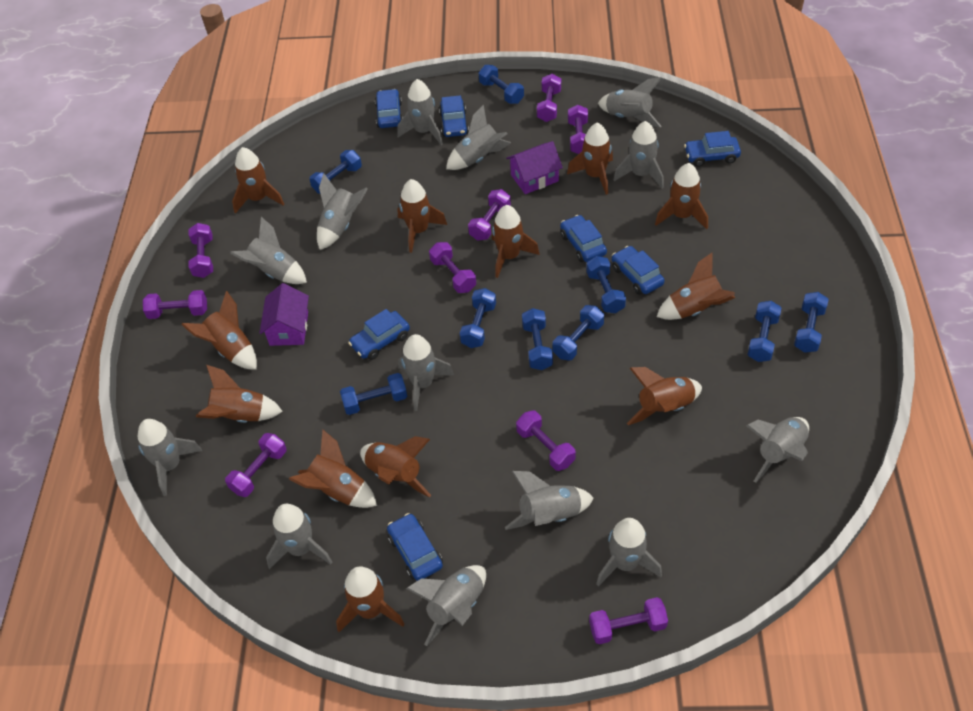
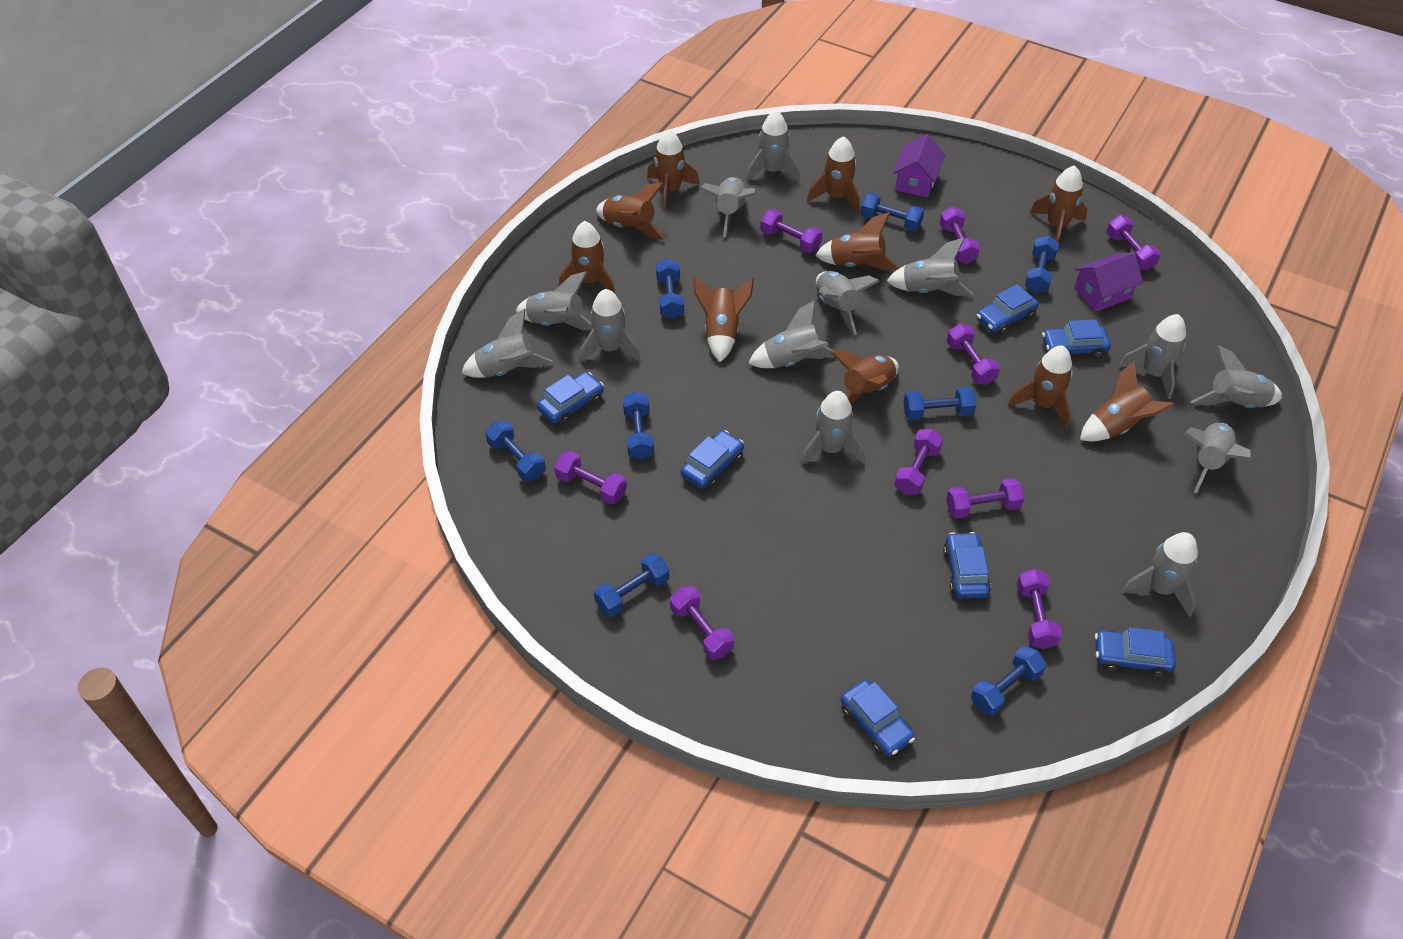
blue dumbbell: 9 -> 8
brown rocket: 12 -> 10

